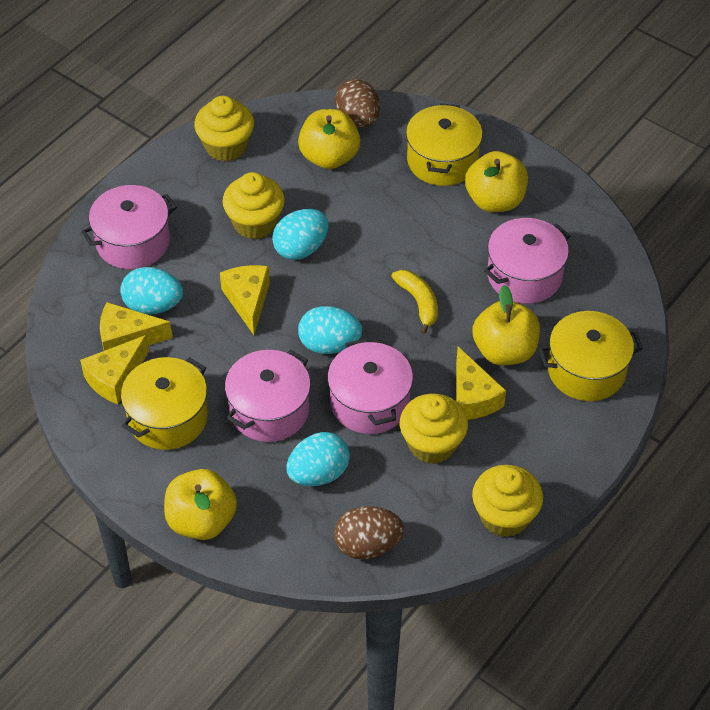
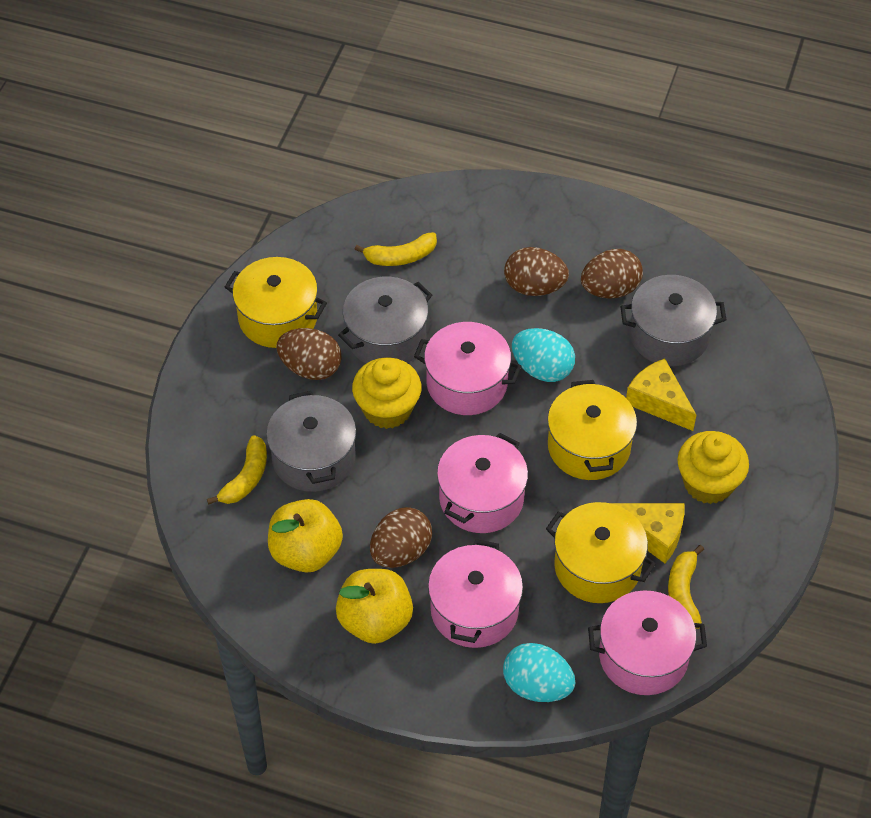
brown egg: 2 -> 4
grey pot: 0 -> 3
turquoise egg: 4 -> 2
yellow apple: 4 -> 2
yellow banana: 1 -> 3
yellow cheese: 4 -> 2
yellow cupcake: 4 -> 2

